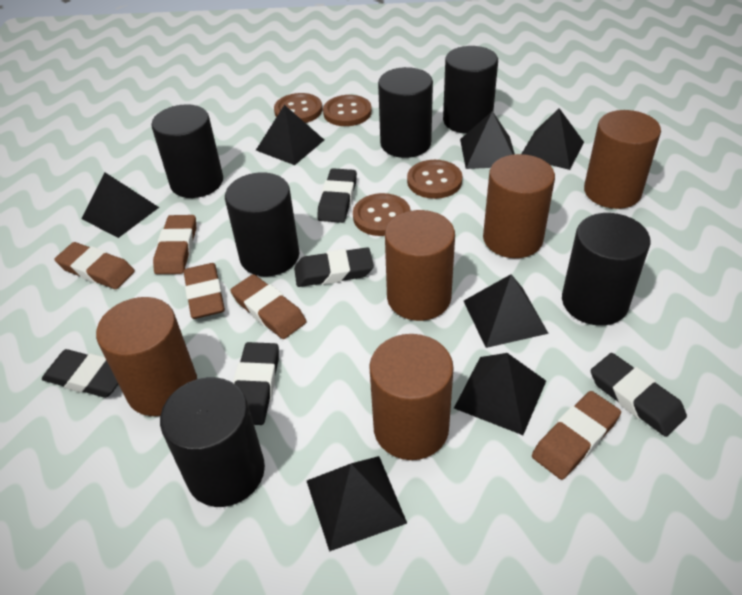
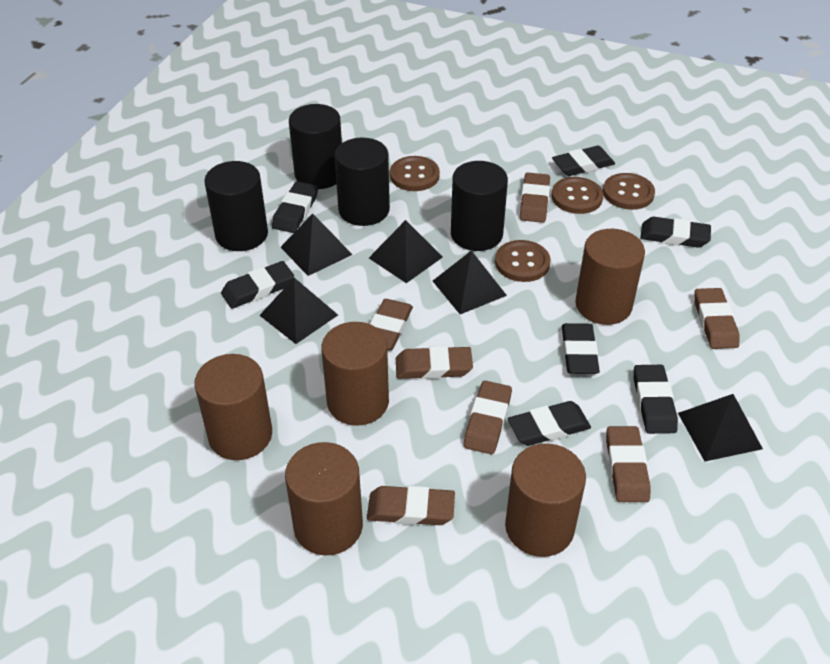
black cylinder: 6 -> 4
black eraser: 5 -> 7
black pyramid: 7 -> 5
brown eraser: 5 -> 7

